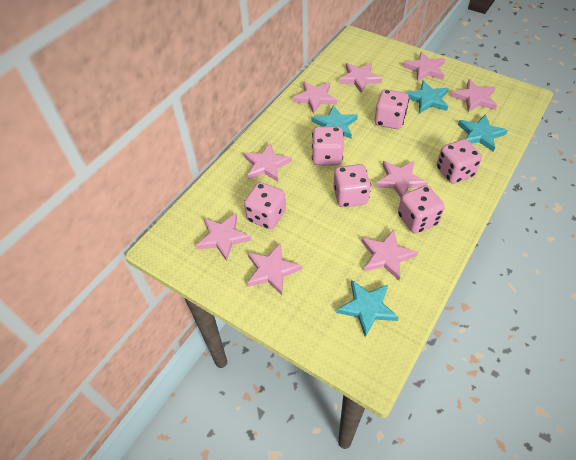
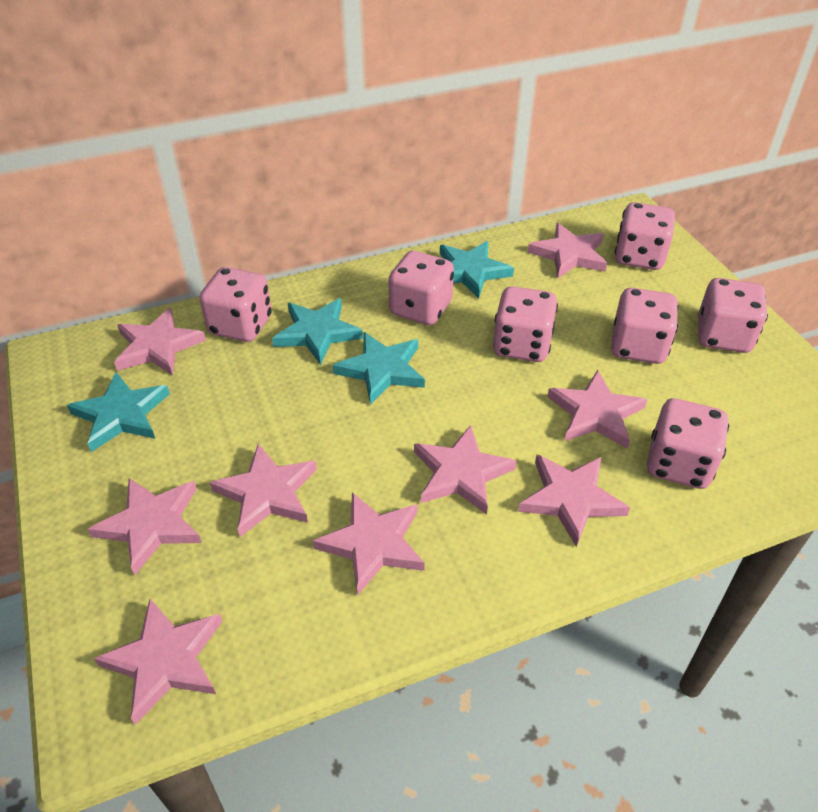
pink dice: 6 -> 7

